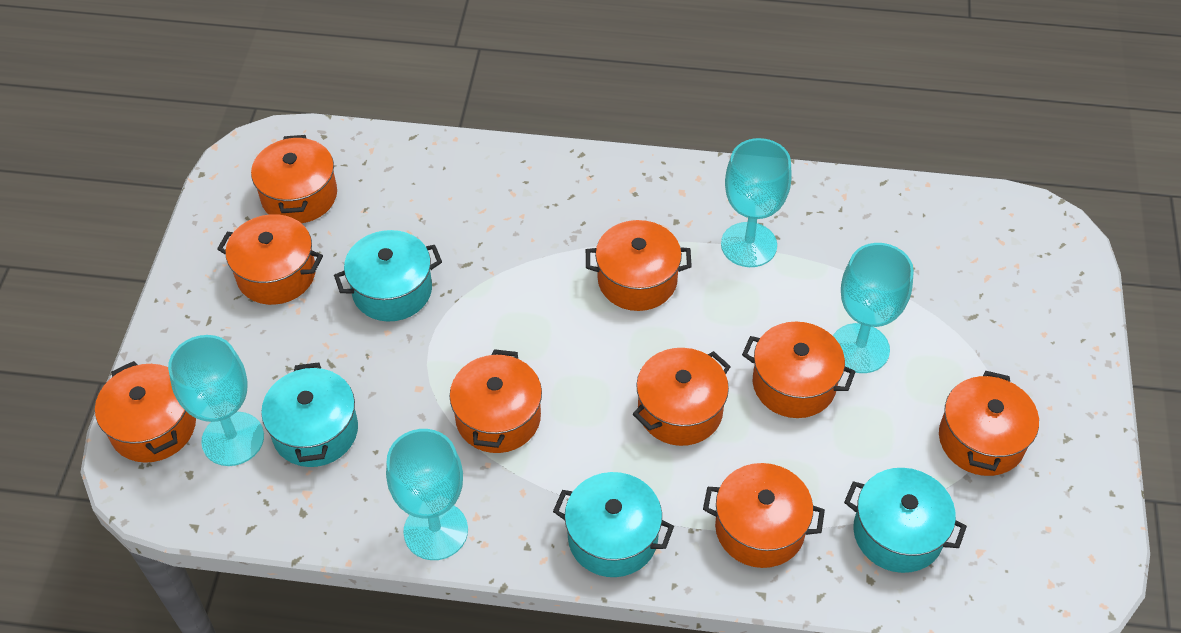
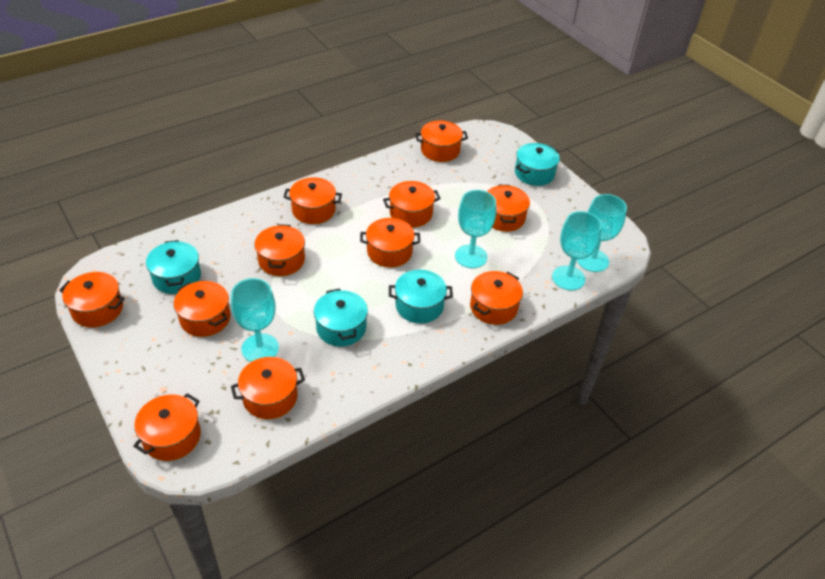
orange pot: 9 -> 11

